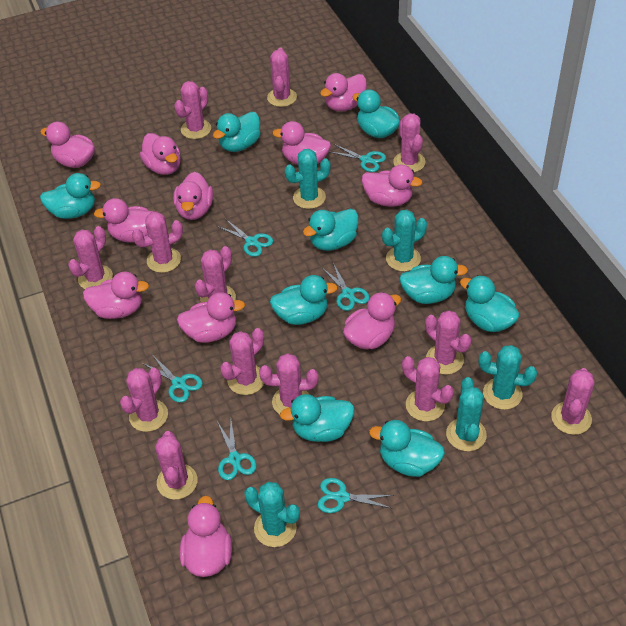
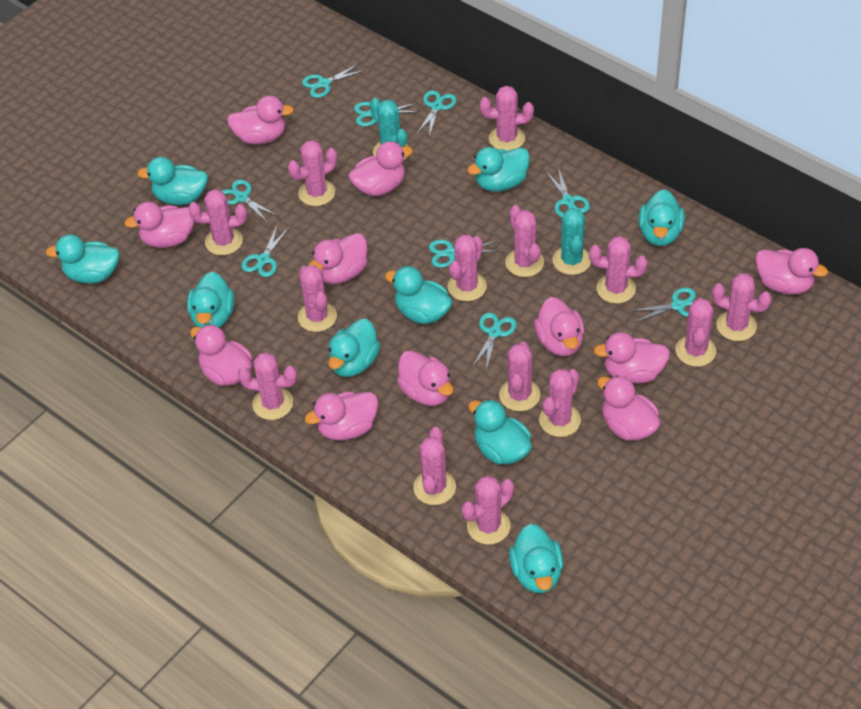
pink cactus: 13 -> 14
turquoise cactus: 5 -> 2
turquoise scissors: 6 -> 9

